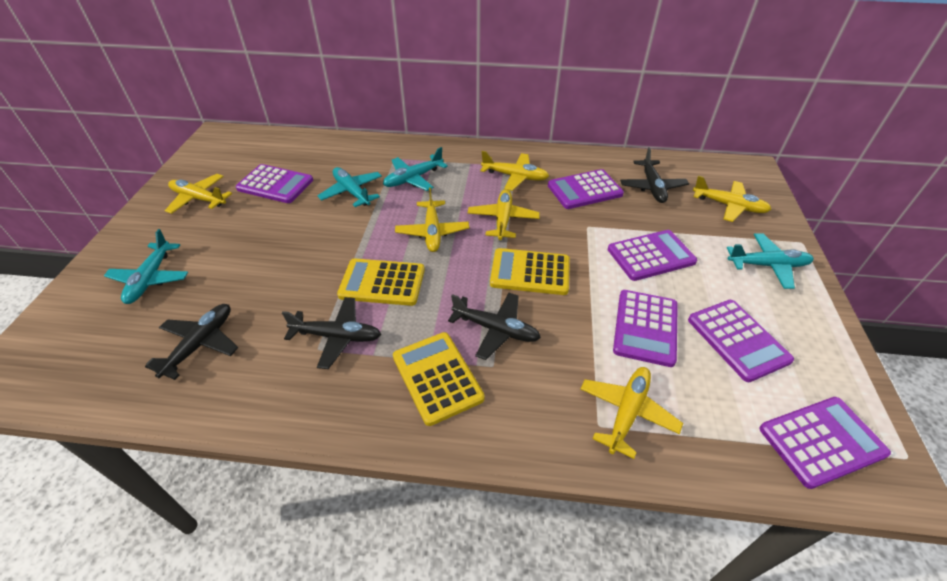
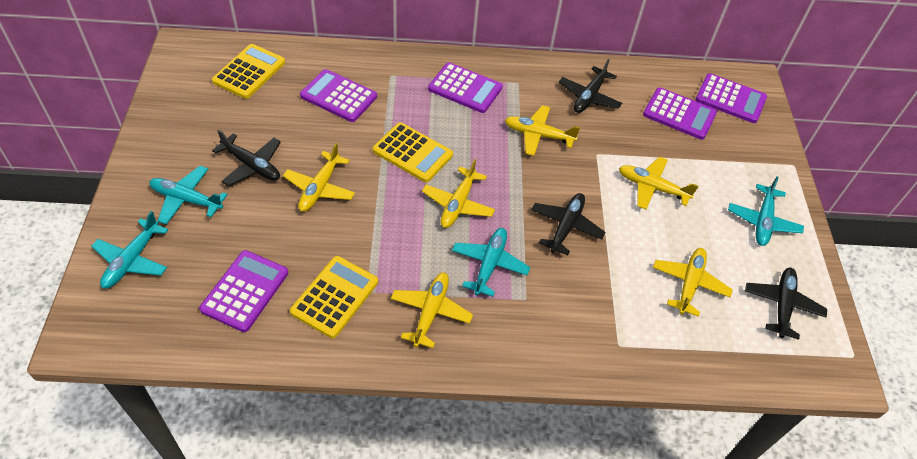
purple calculator: 6 -> 5

